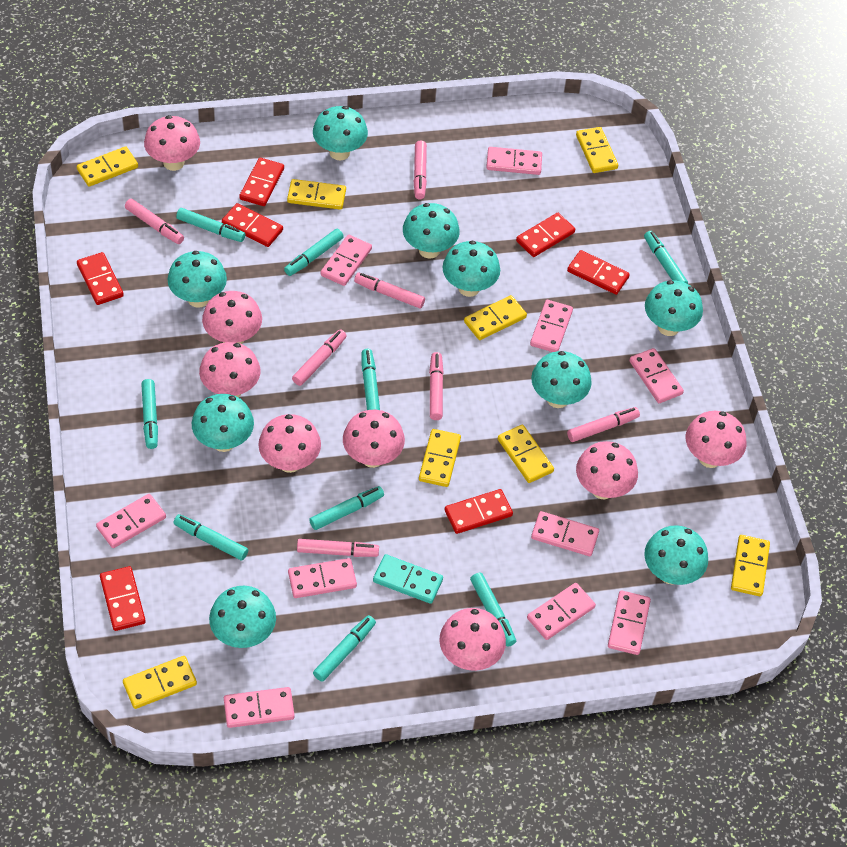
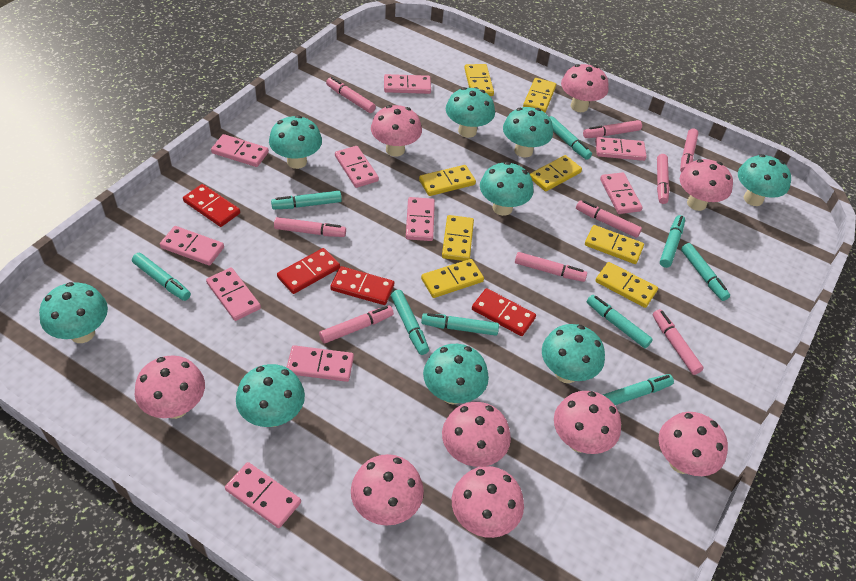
pink marker: 7 -> 9
pink mushroom: 8 -> 9
red domino: 7 -> 4
turquoise domino: 1 -> 0

